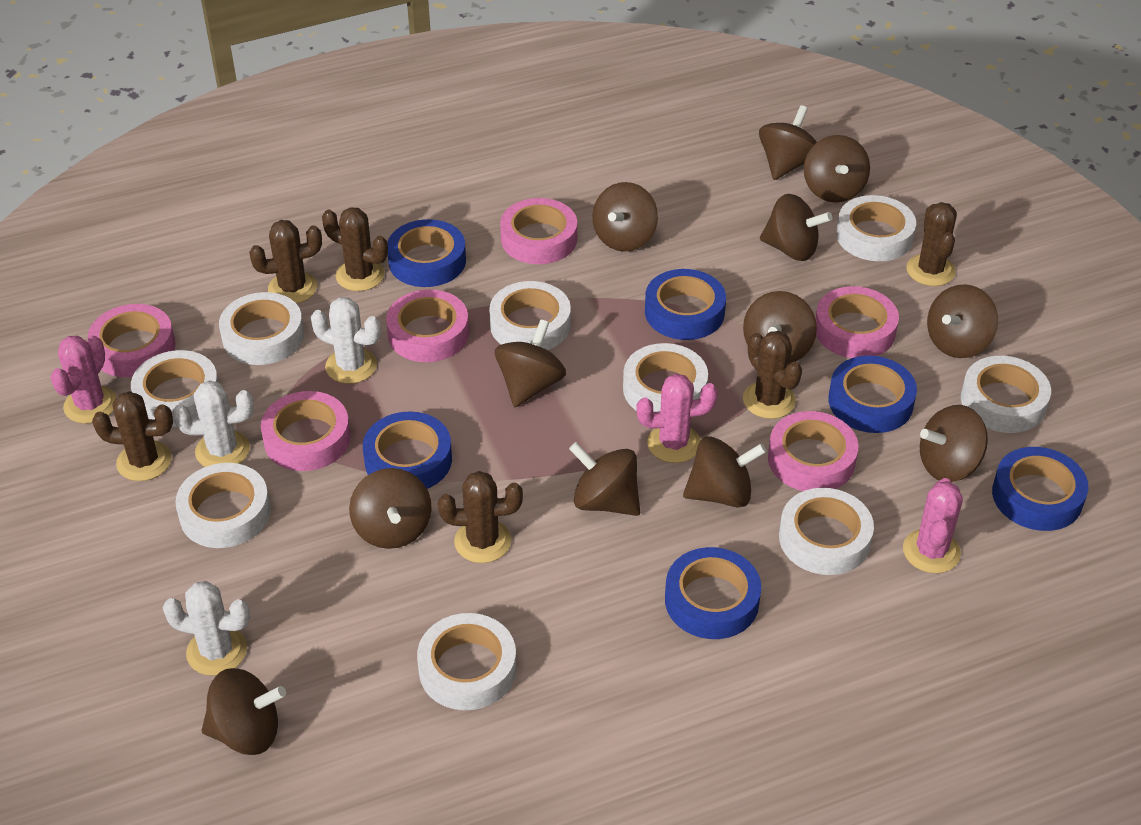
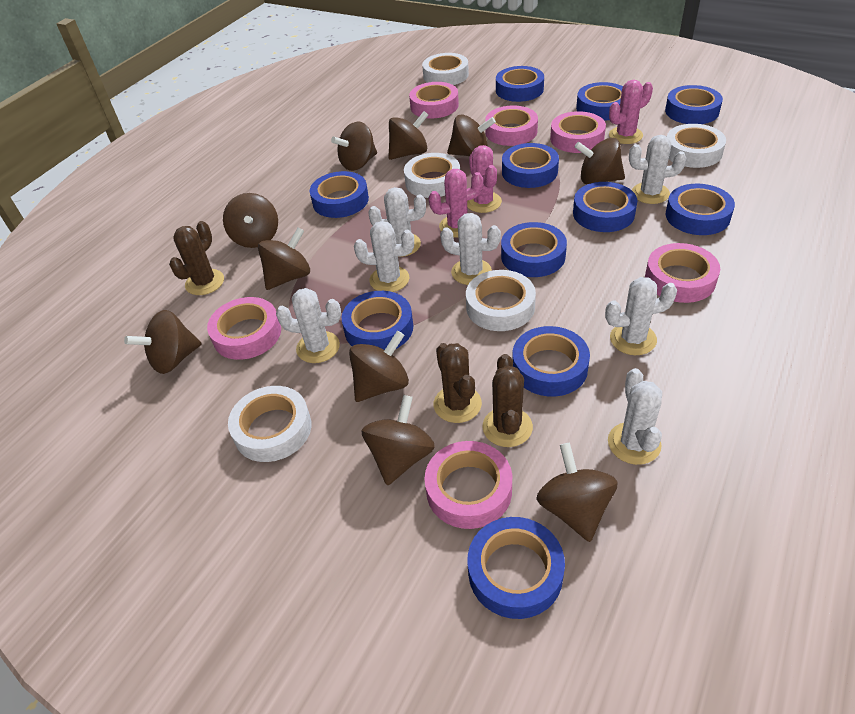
blue tape: 6 -> 11
brown cactus: 6 -> 3
brown spinning top: 12 -> 10
white cactus: 3 -> 7
white tape: 9 -> 5

